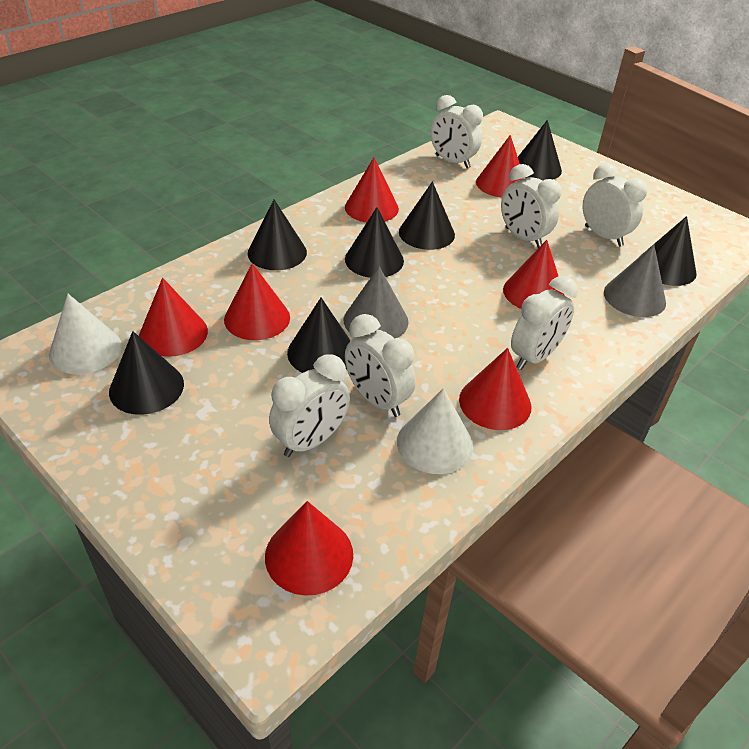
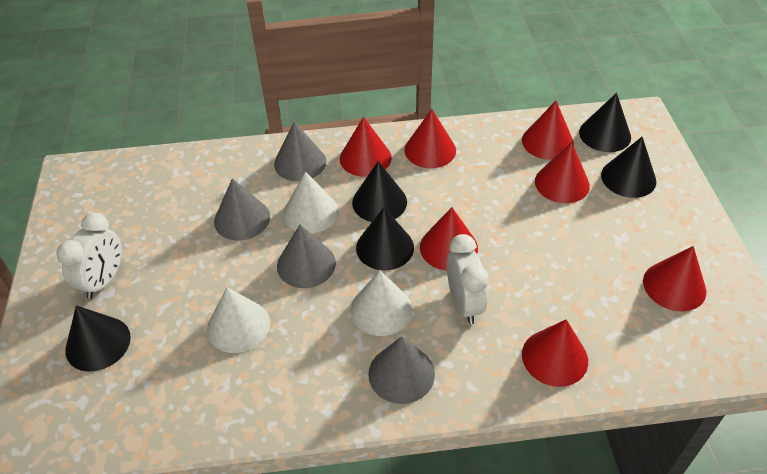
black cone: 7 -> 5
grey cone: 2 -> 4
white clock: 6 -> 2
white cone: 2 -> 3

